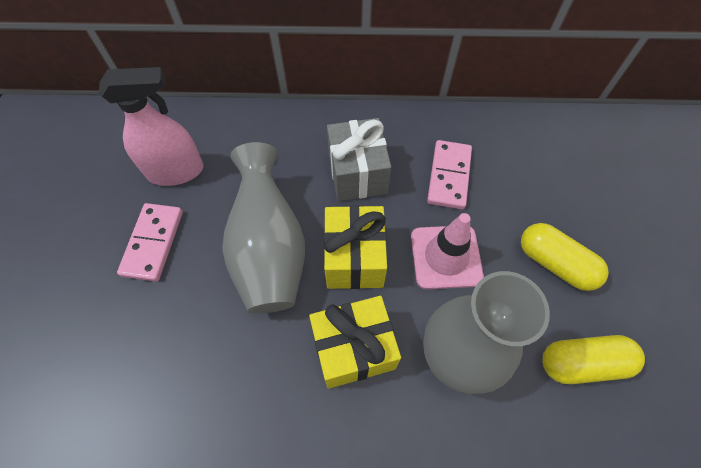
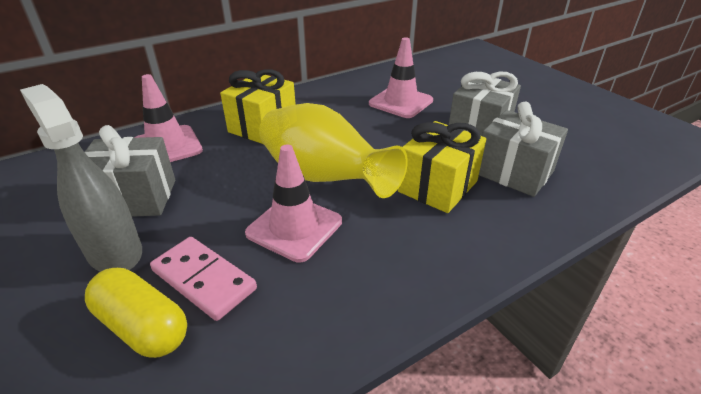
grey gift: 1 -> 3
grey spray bottle: 0 -> 1
grey vase: 2 -> 0
pink domino: 2 -> 1
pink spray bottle: 1 -> 0
pink traffic cone: 1 -> 3
yellow capsule: 2 -> 1
yellow vase: 0 -> 1

